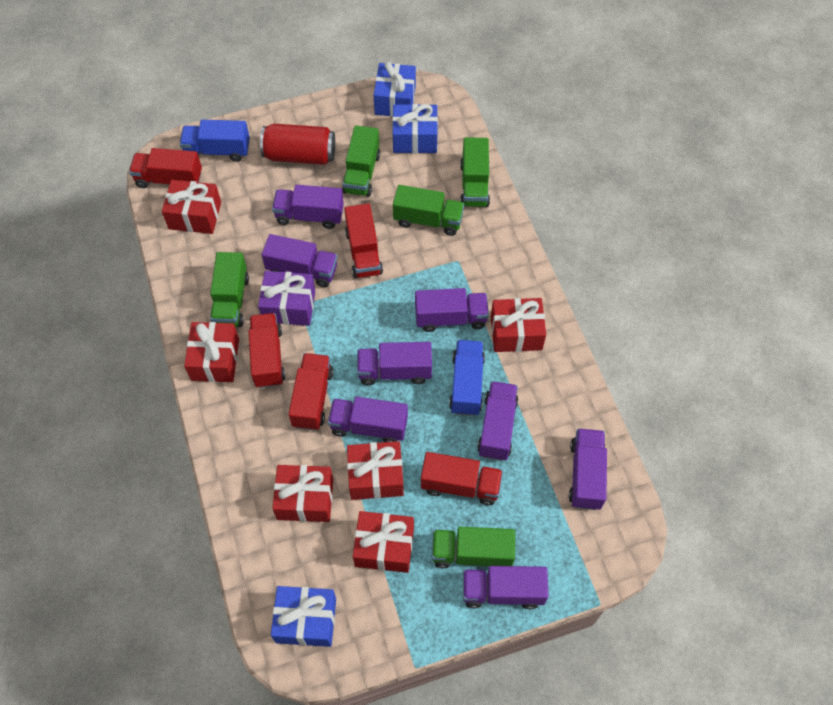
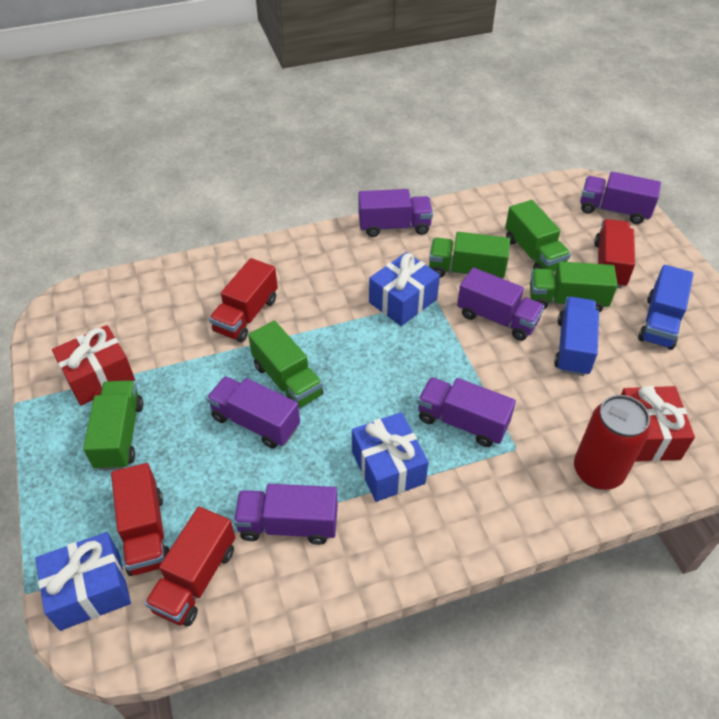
purple gift: 1 -> 0
purple truck: 8 -> 6
red gift: 6 -> 2
red truck: 5 -> 4

